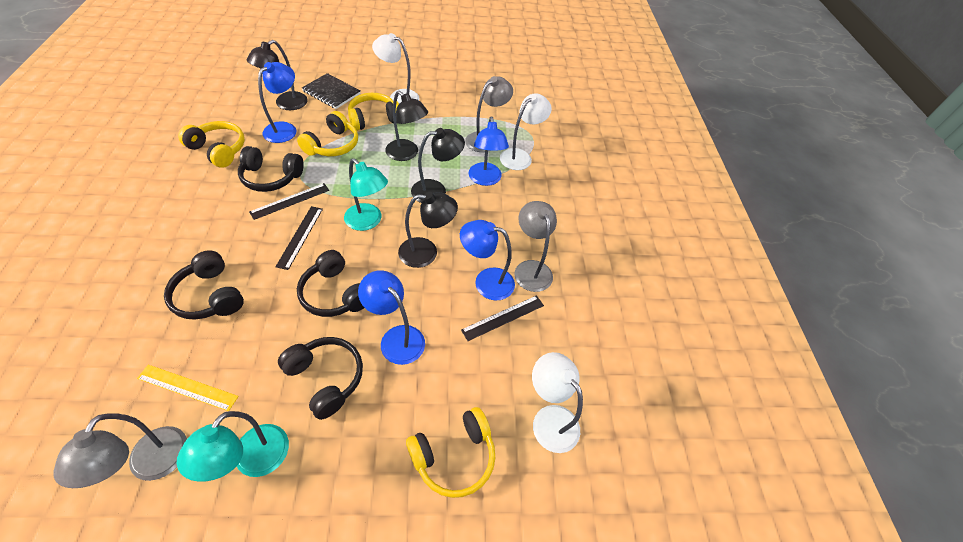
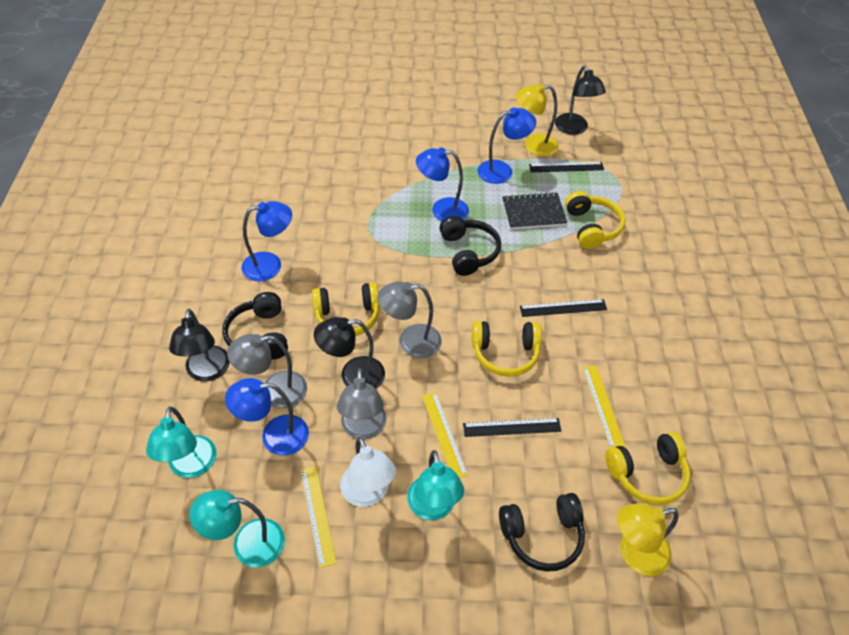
black headphones: 4 -> 3
black lamp: 4 -> 3
turquoise lamp: 2 -> 3
white lamp: 3 -> 1
yellow lamp: 0 -> 2
yellow ruler: 1 -> 3

